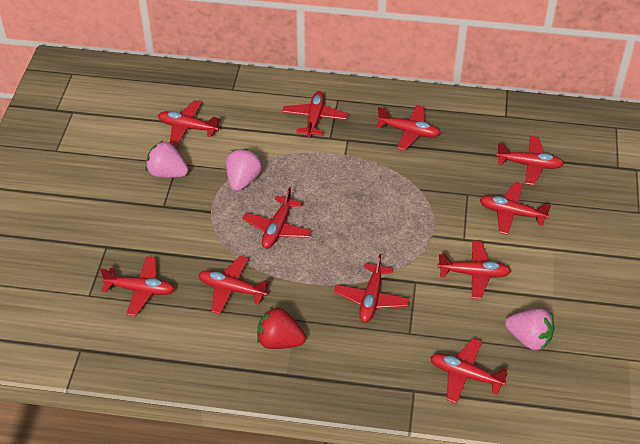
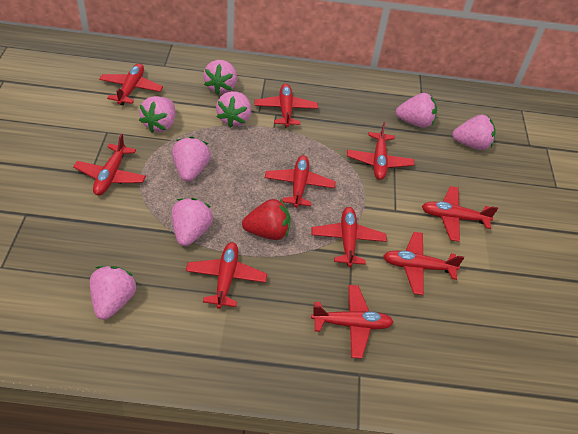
pink strawberry: 3 -> 8
red plane: 11 -> 10

